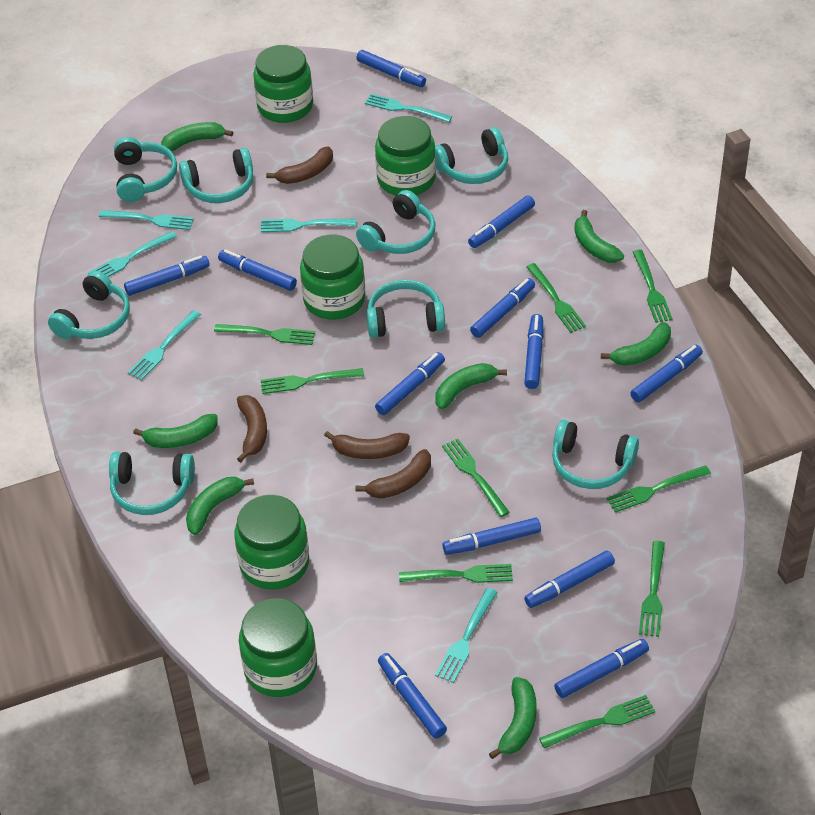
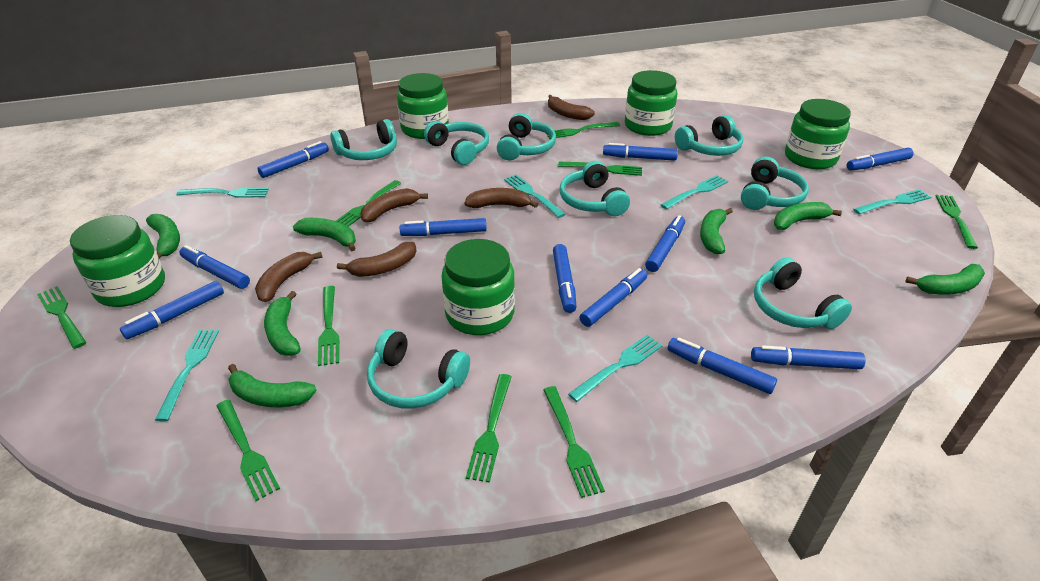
blue marker: 12 -> 11
brown banana: 4 -> 5

